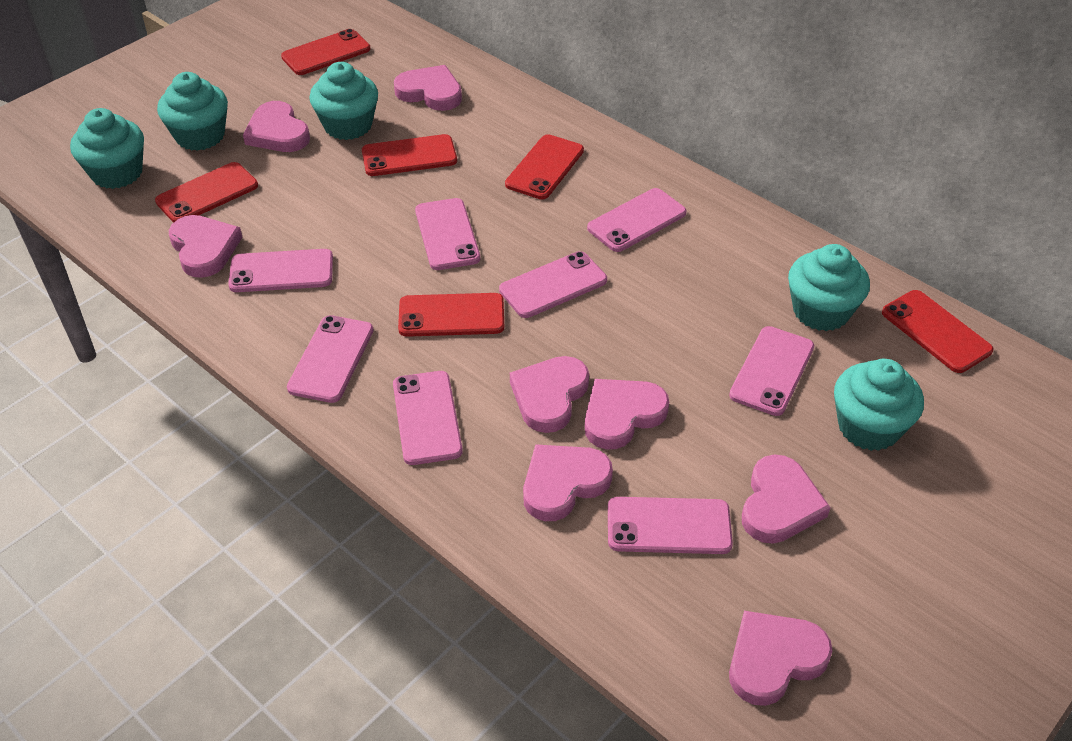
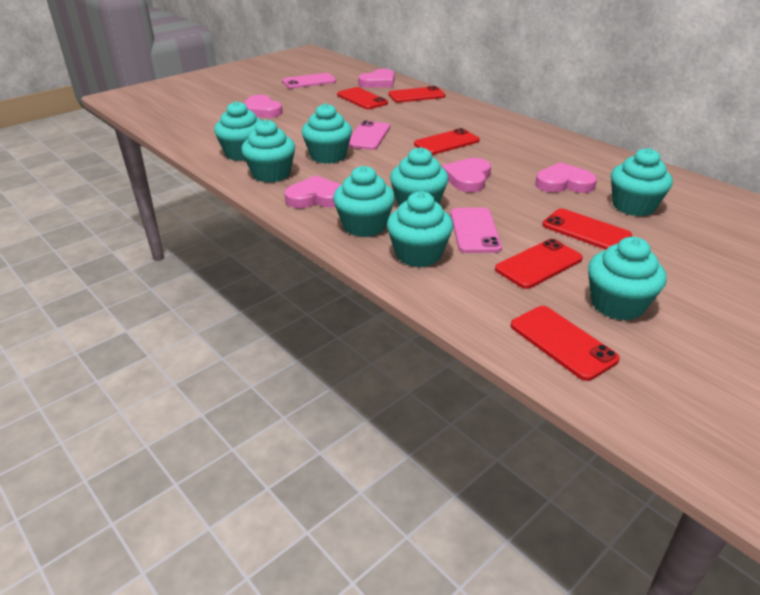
pink heart: 8 -> 5
pink phone: 8 -> 3
turquoise cupcake: 5 -> 8

